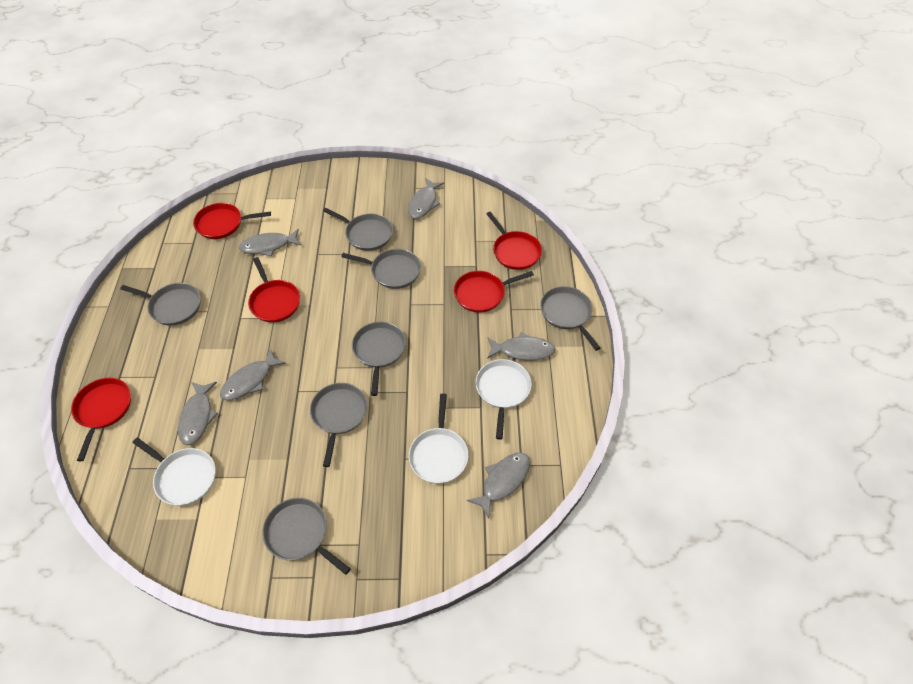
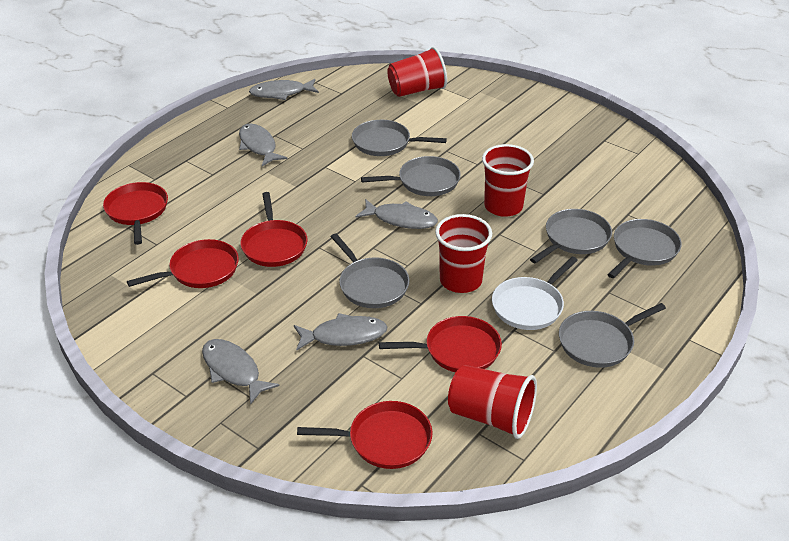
grey fish: 6 -> 5
grey pan: 7 -> 6
red cup: 0 -> 4
white pan: 3 -> 1

